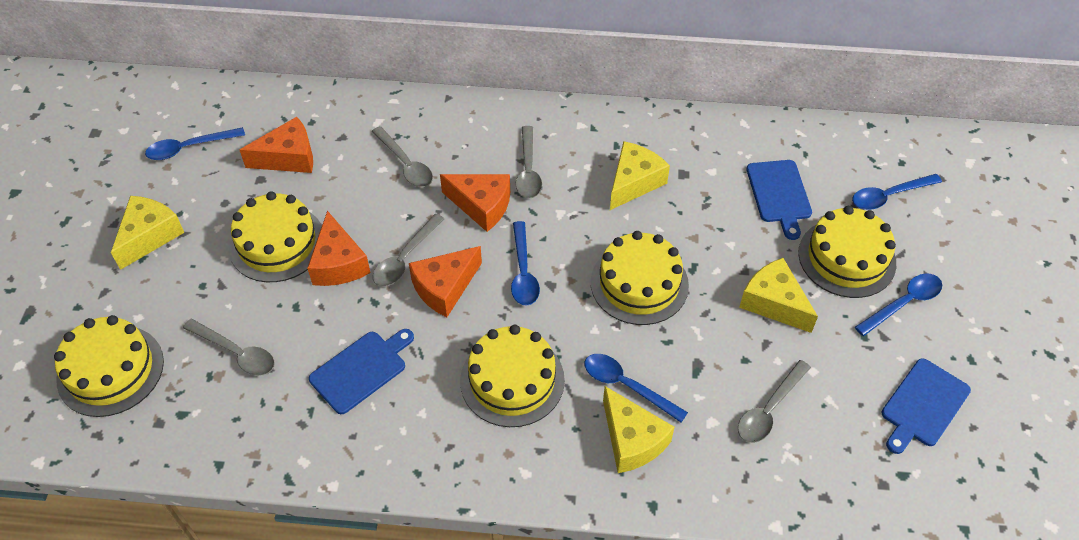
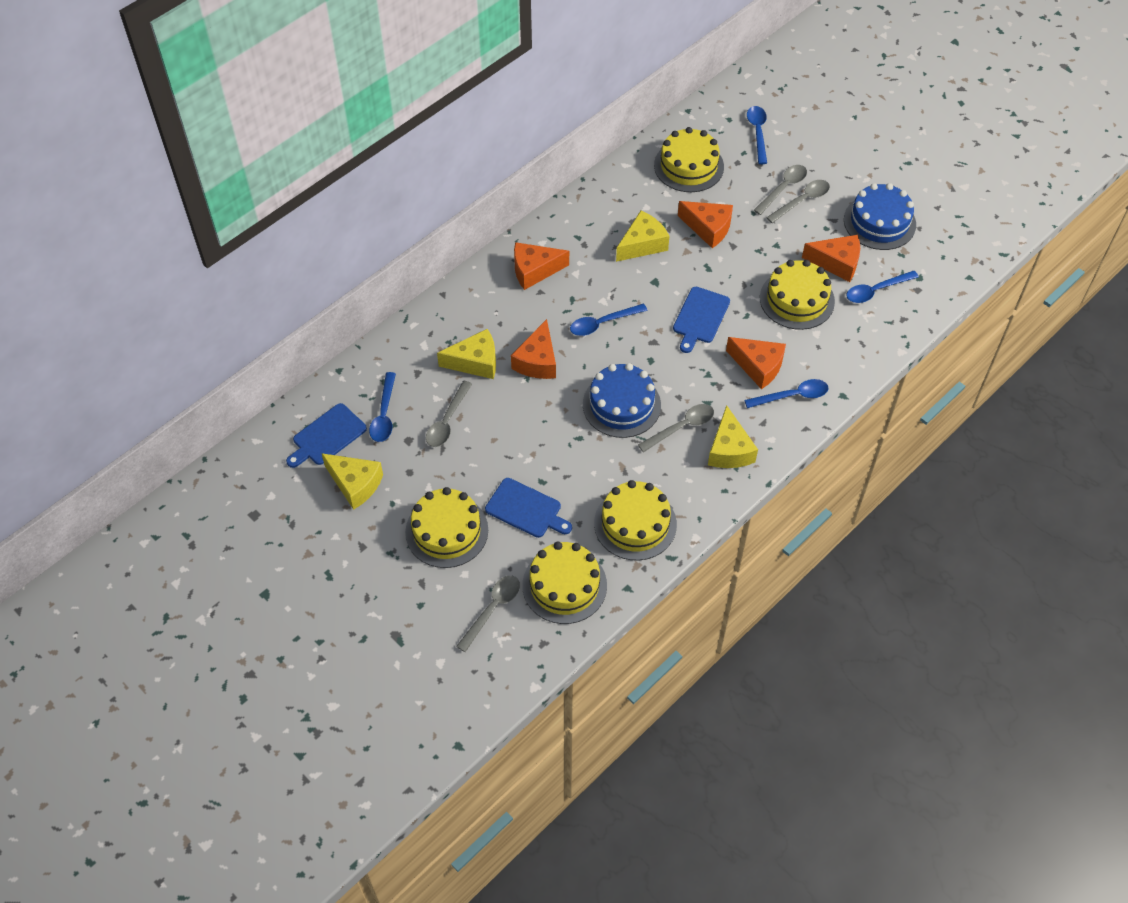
blue cake: 0 -> 2
orange cheese: 4 -> 5

